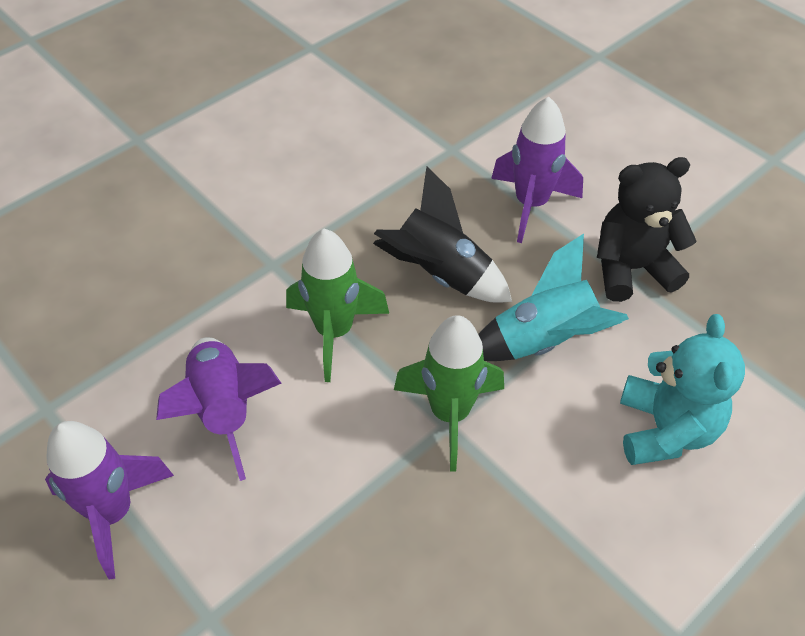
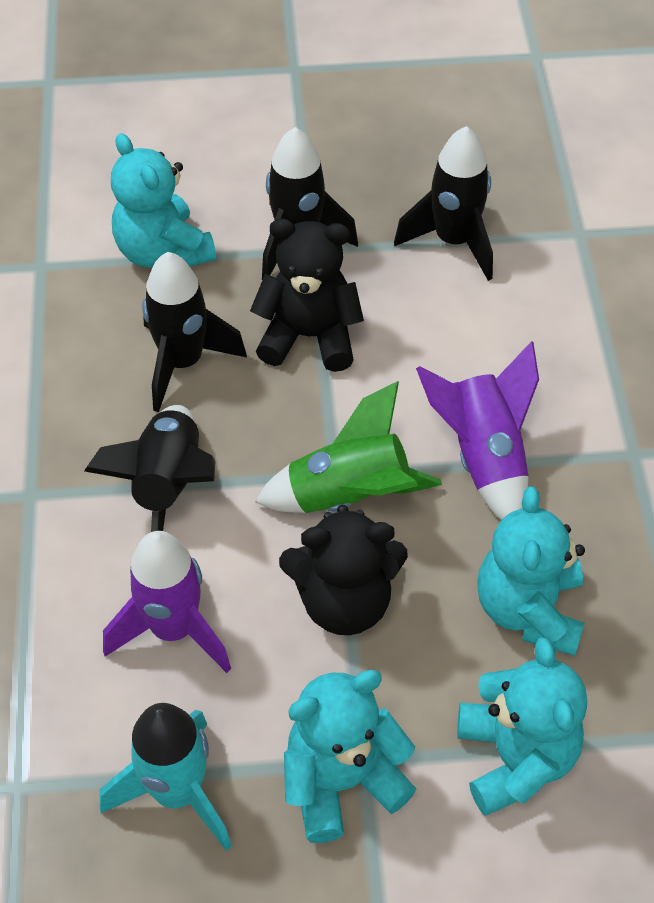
black rocket: 1 -> 4
black teddy bear: 1 -> 2
green rocket: 2 -> 1
purple rocket: 3 -> 2
turquoise teddy bear: 1 -> 4

